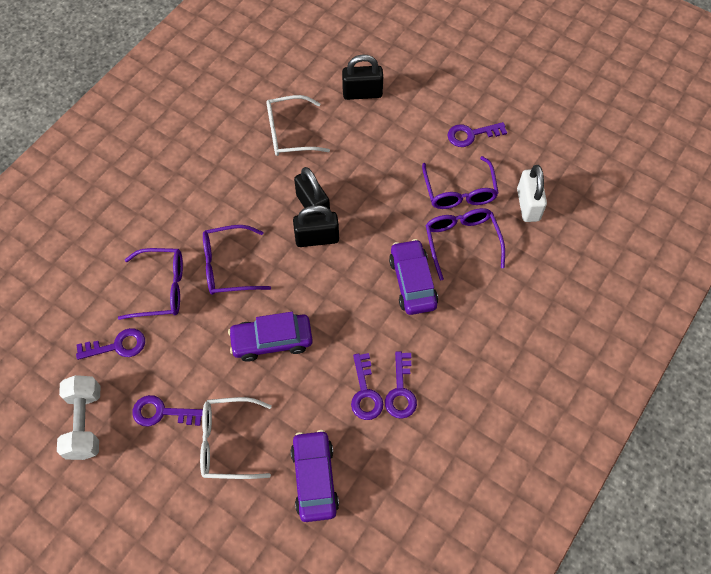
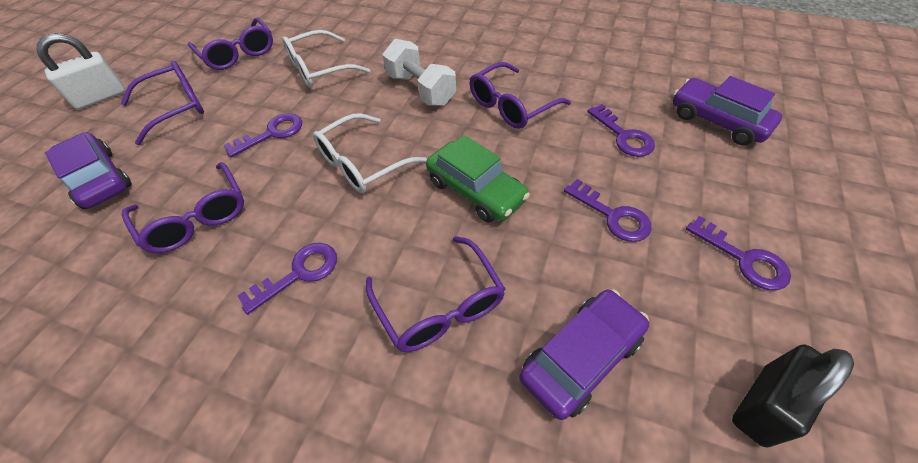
black padlock: 3 -> 1
green car: 0 -> 1
purple glasses: 4 -> 5

